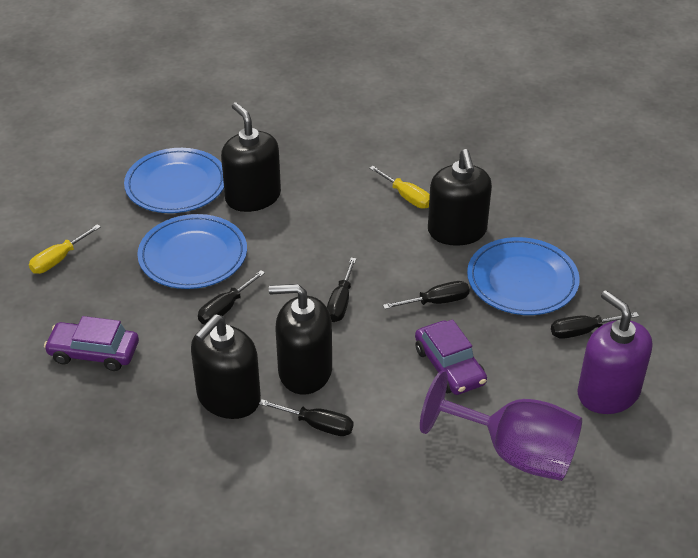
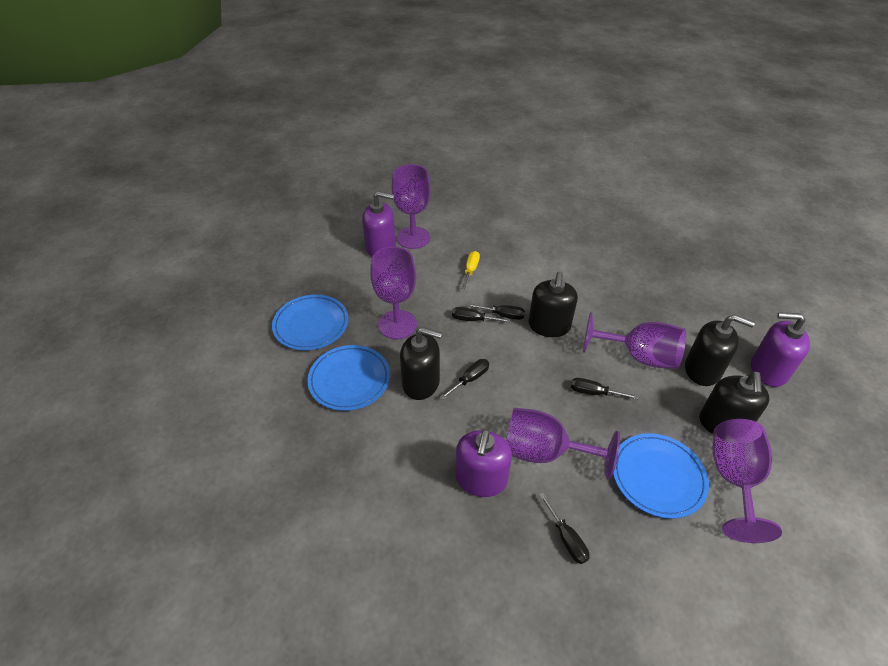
purple car: 2 -> 0
purple goblet: 1 -> 5
purple soap dispenser: 1 -> 3
yellow screwdriver: 2 -> 1

